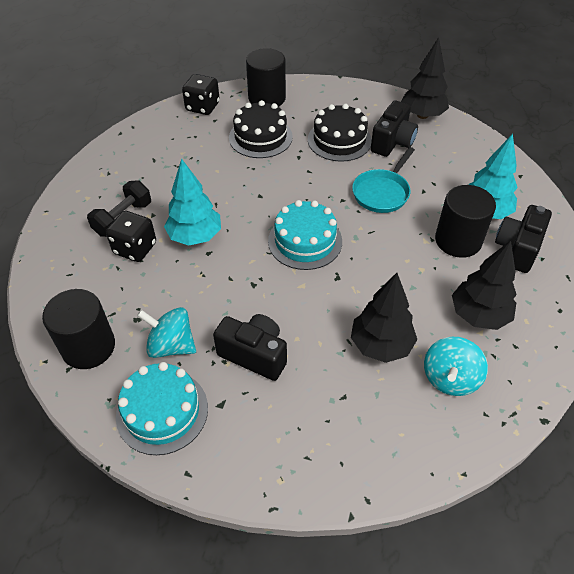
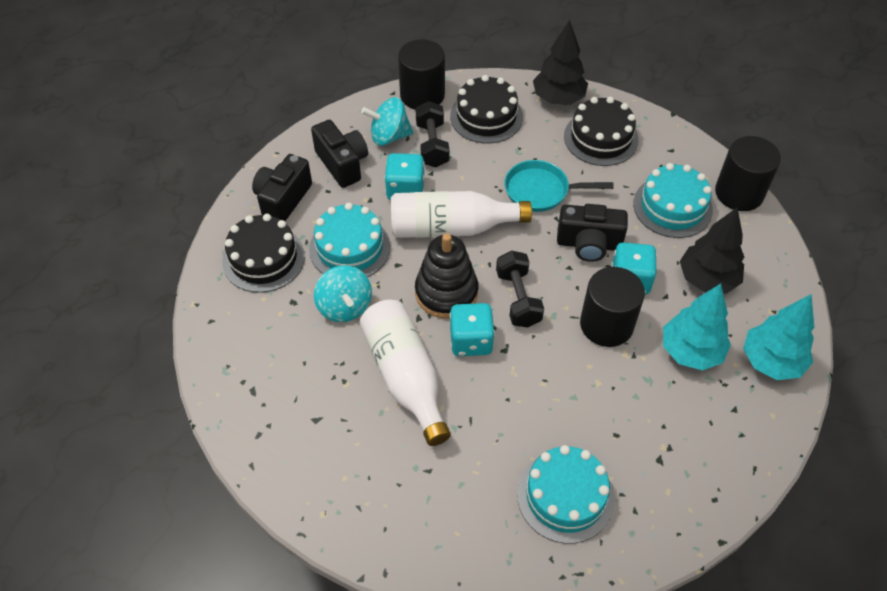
black cake: 2 -> 3
black dice: 2 -> 0
black dumbbell: 1 -> 2
black stacking toy: 0 -> 1
black tree: 3 -> 2
turquoise cake: 2 -> 3
turquoise dice: 0 -> 3
white bottle: 0 -> 2

